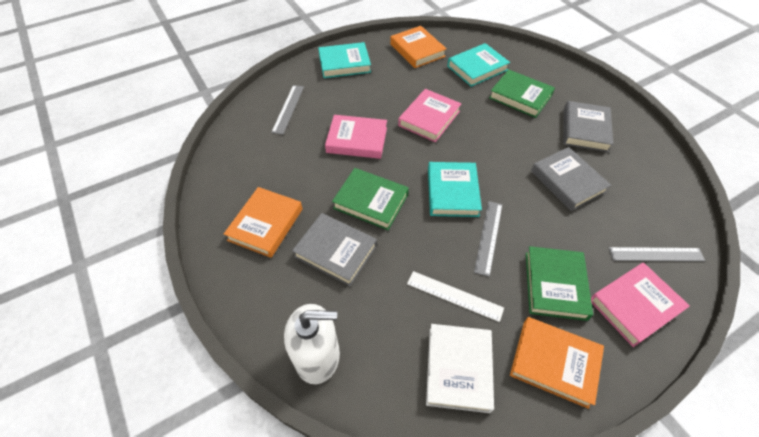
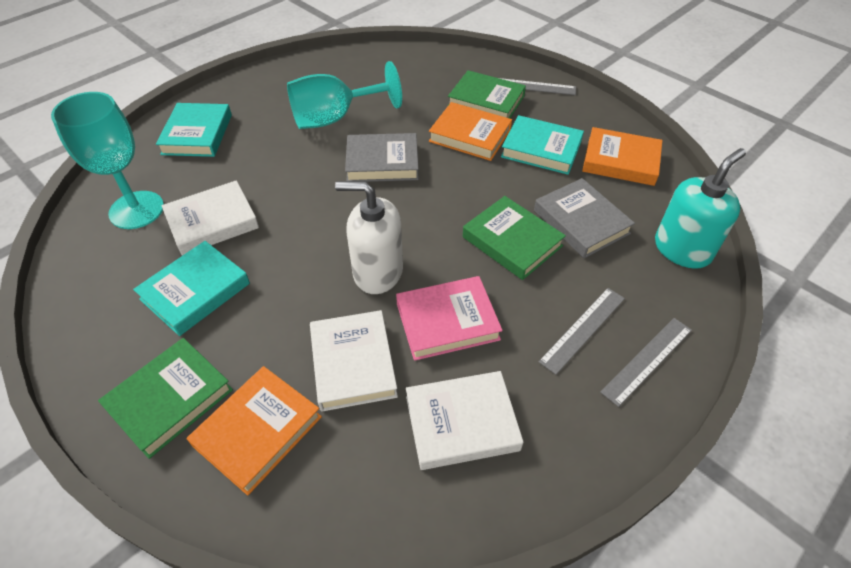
grey book: 3 -> 2
pink book: 3 -> 1
turquoise goblet: 0 -> 2
turquoise soap dispenser: 0 -> 1
white book: 1 -> 3
white ruler: 1 -> 0

